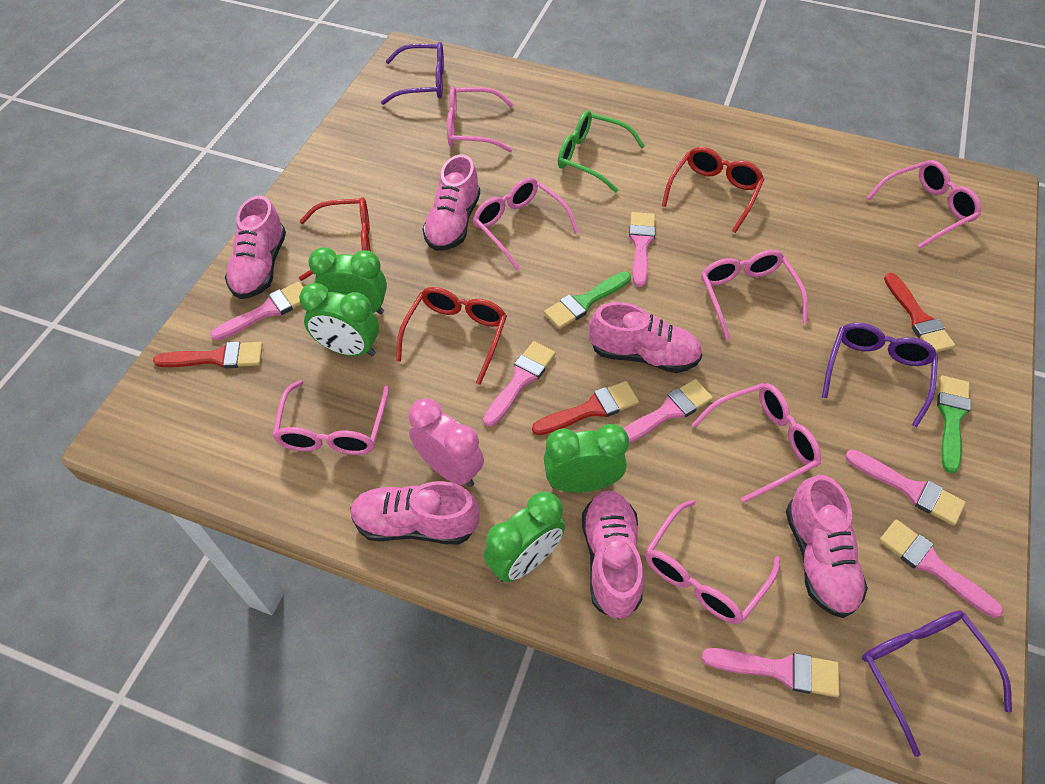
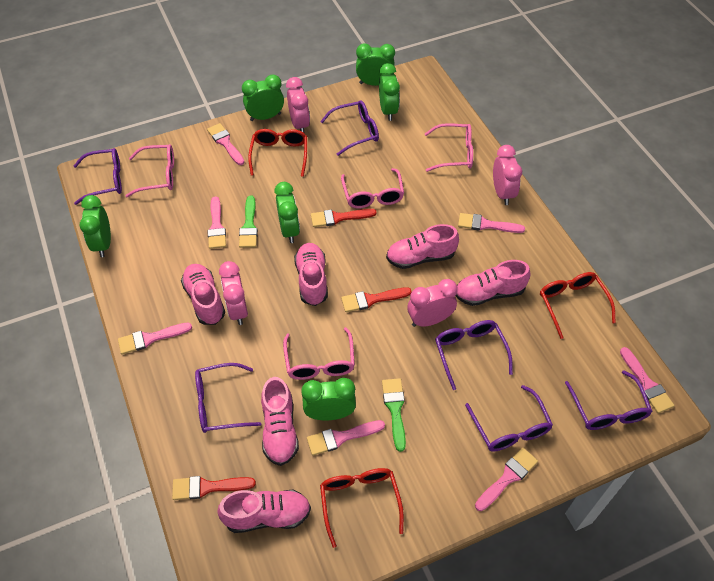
green clock: 4 -> 6
green glasses: 1 -> 0
pink clock: 1 -> 4
pink glasses: 7 -> 4
purple glasses: 3 -> 6

